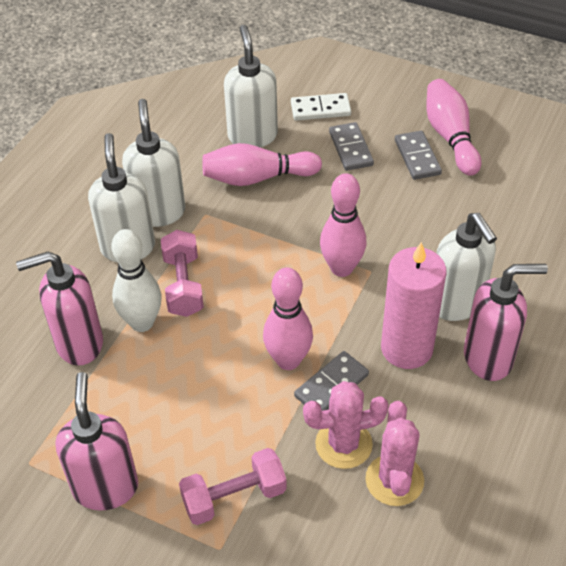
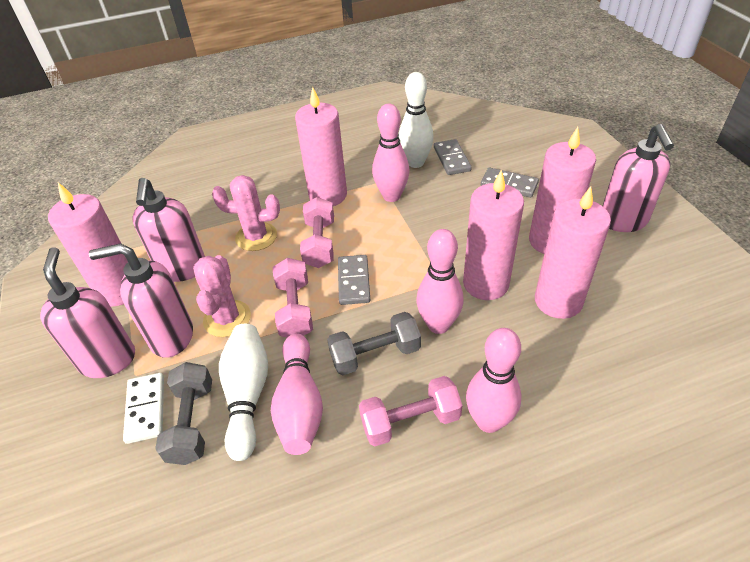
grey dumbbell: 0 -> 2
pink candle: 1 -> 5
pink dumbbell: 2 -> 3
pink soap dispenser: 3 -> 4
white bowling pin: 1 -> 2
white soap dispenser: 4 -> 0

